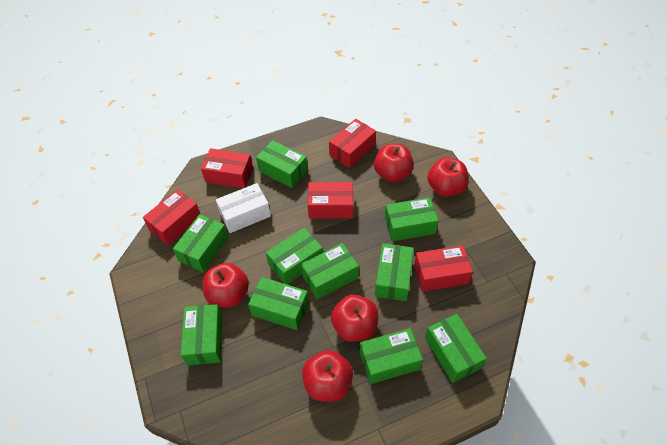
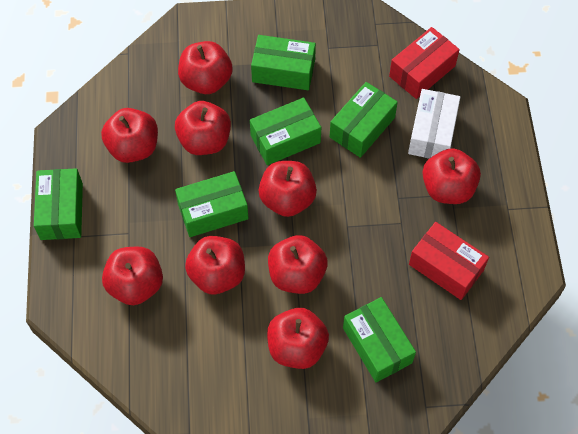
green box: 10 -> 6
red apple: 5 -> 9
red box: 5 -> 2

